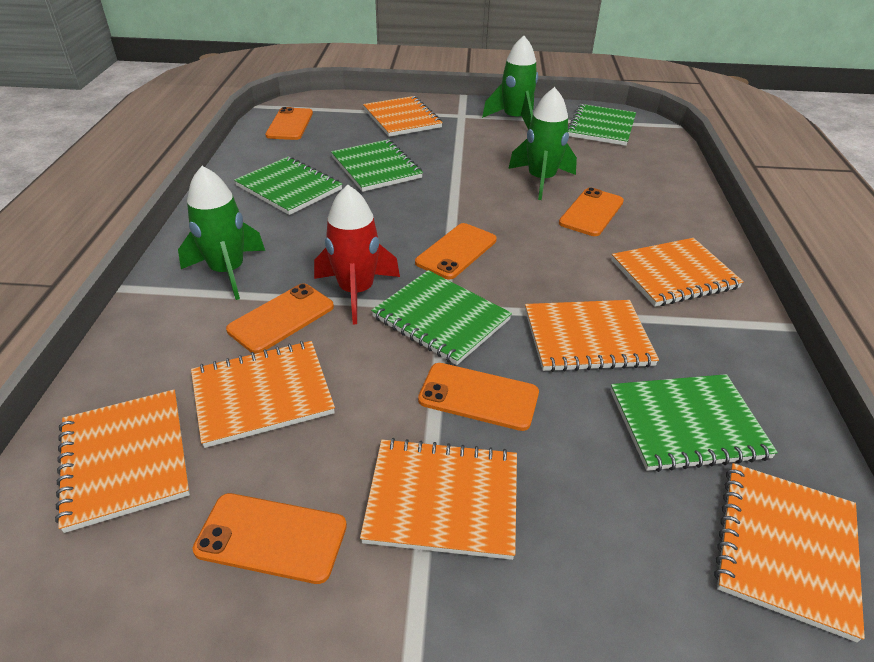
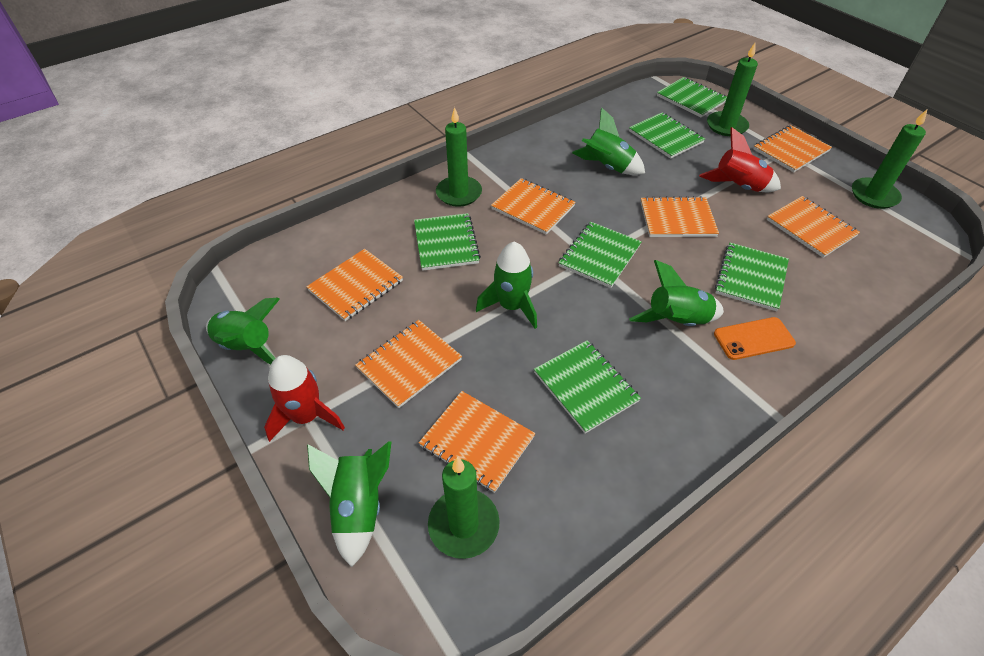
green candle: 0 -> 4
green notebook: 5 -> 6
green rocket: 3 -> 5
orange phone: 6 -> 1
red rocket: 1 -> 2

